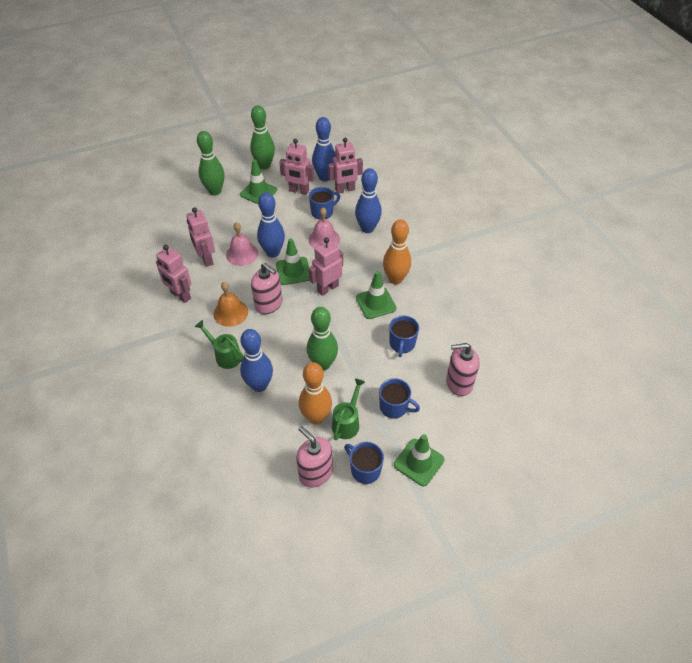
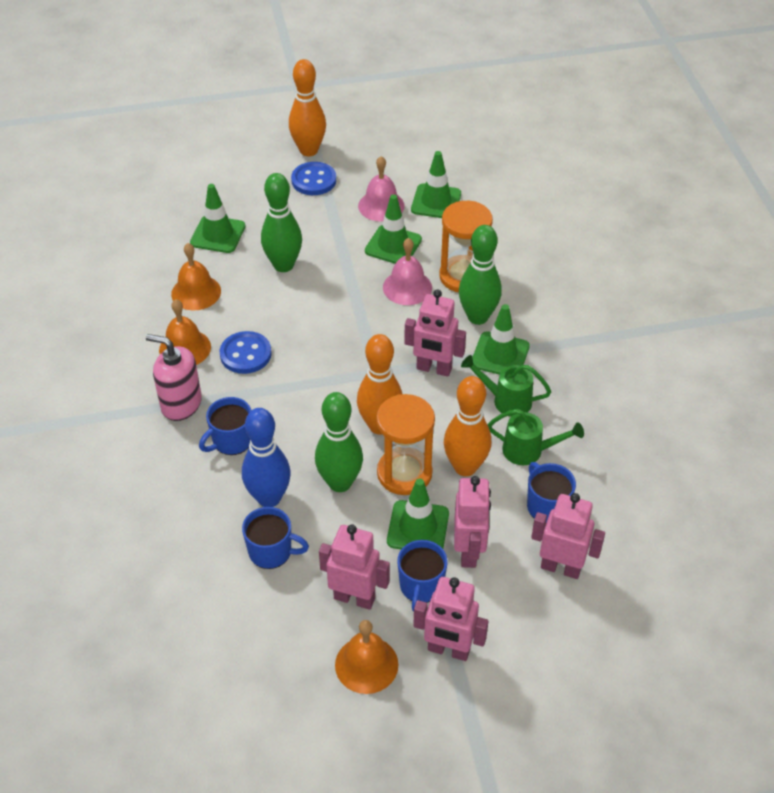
blue bowling pin: 4 -> 1
blue button: 0 -> 2
green traffic cone: 4 -> 5
orange bell: 1 -> 3
orange bowling pin: 2 -> 3
orange hourglass: 0 -> 2
pink soap dispenser: 3 -> 1

